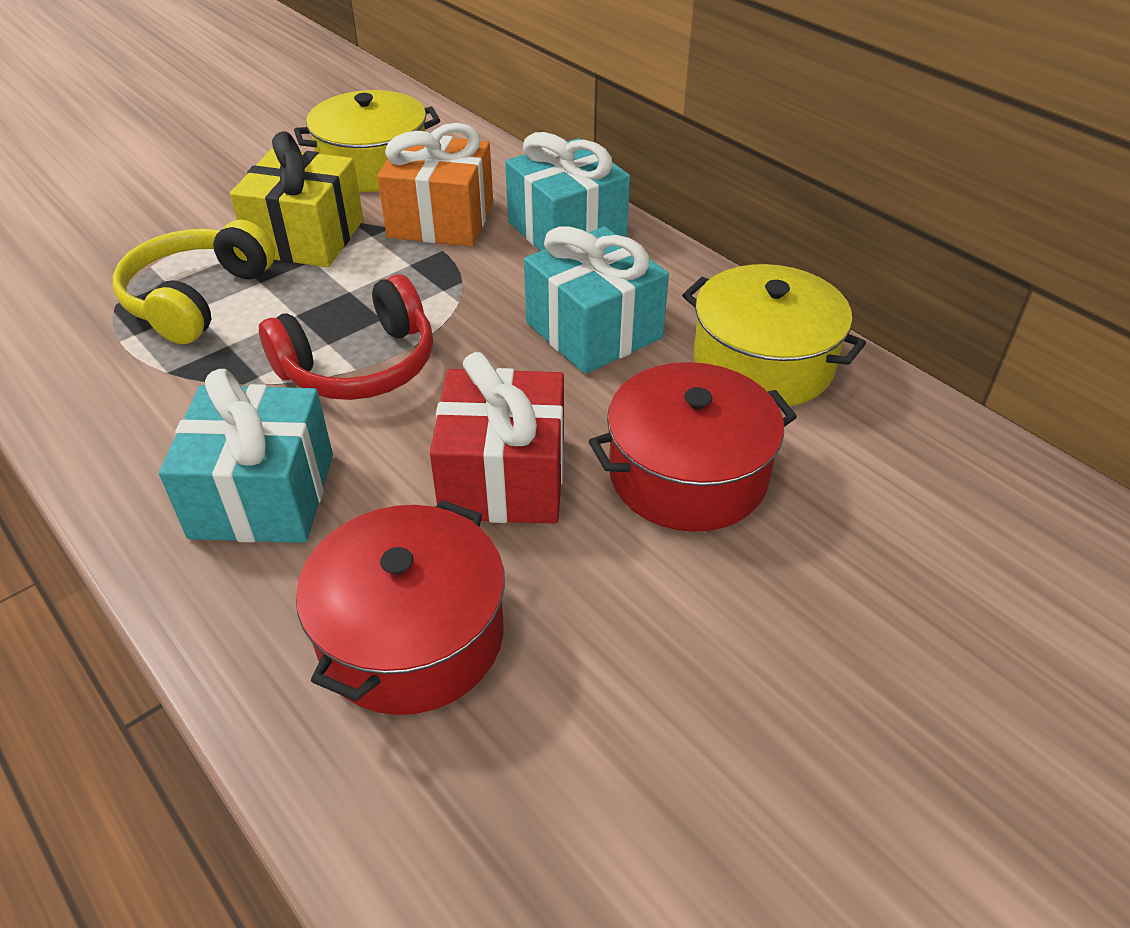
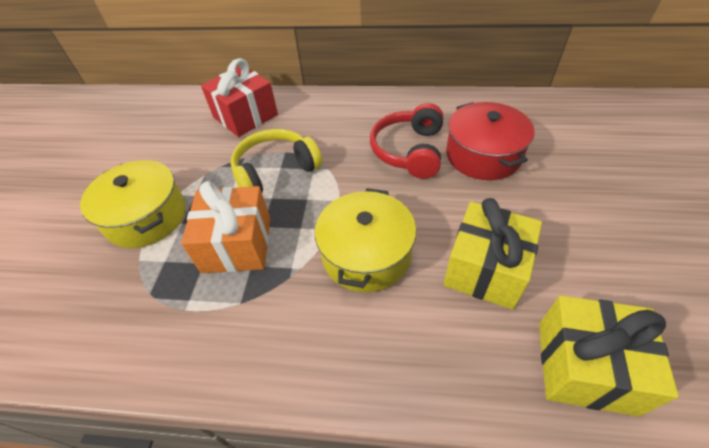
red pot: 2 -> 1
turquoise gift: 3 -> 0
yellow gift: 1 -> 2

